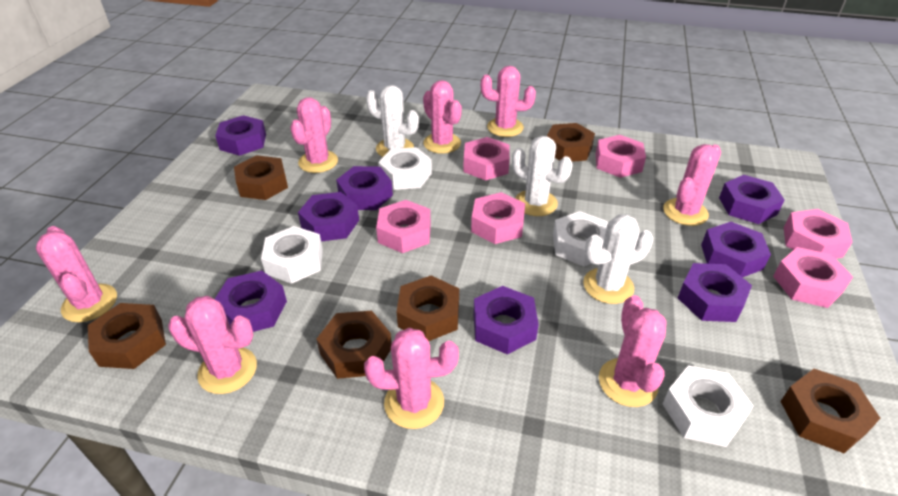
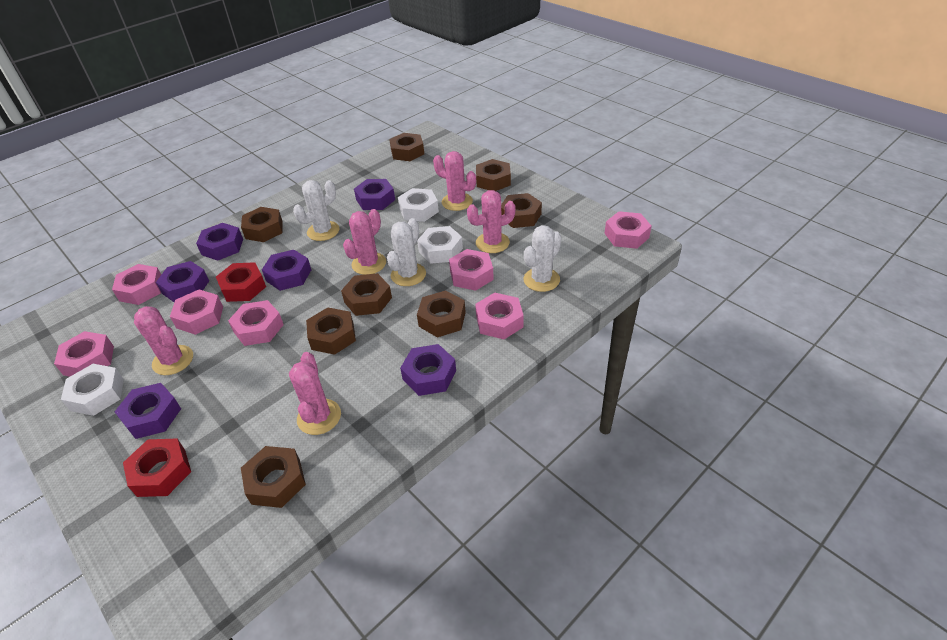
brown nut: 6 -> 8
pink cactus: 8 -> 5
pink nut: 6 -> 7
purple nut: 8 -> 6
red nut: 0 -> 2
white nut: 4 -> 3

